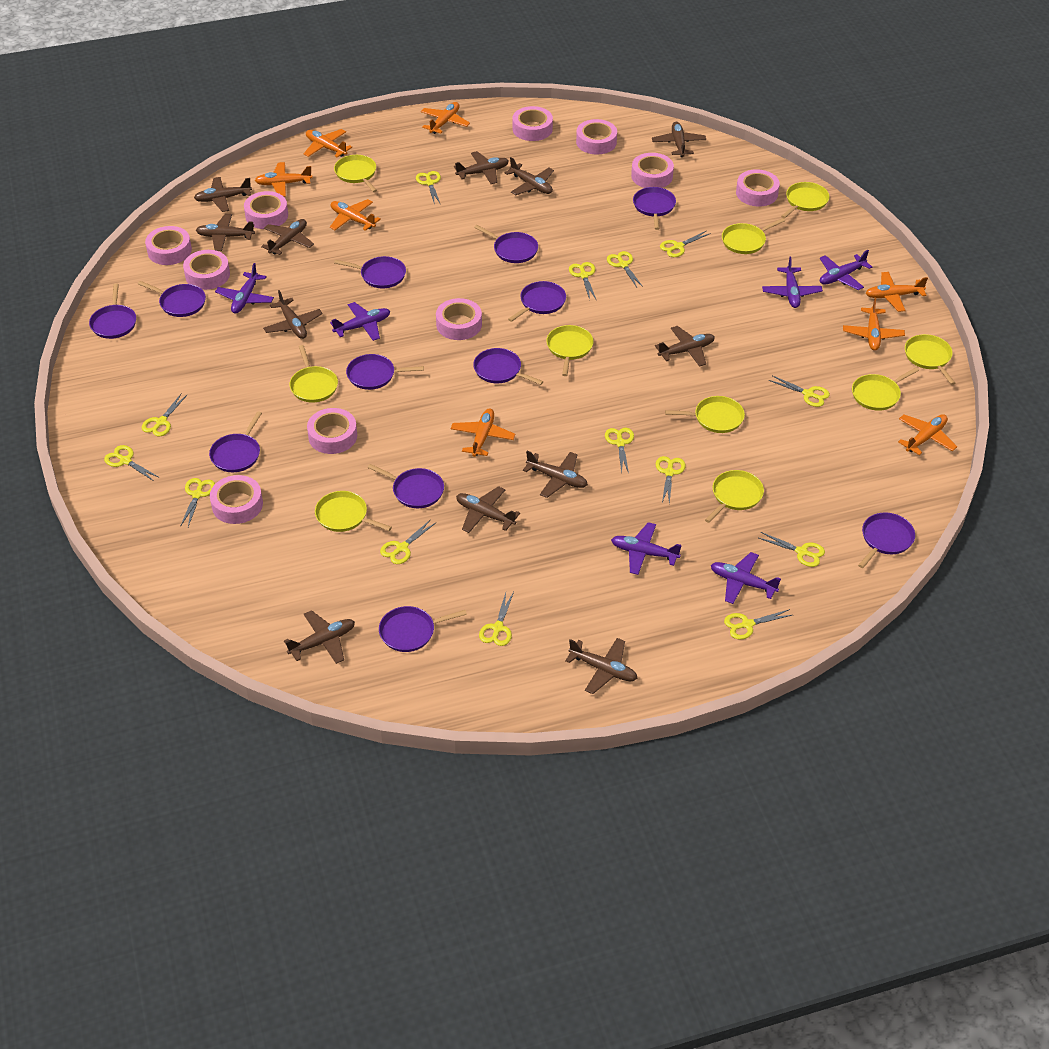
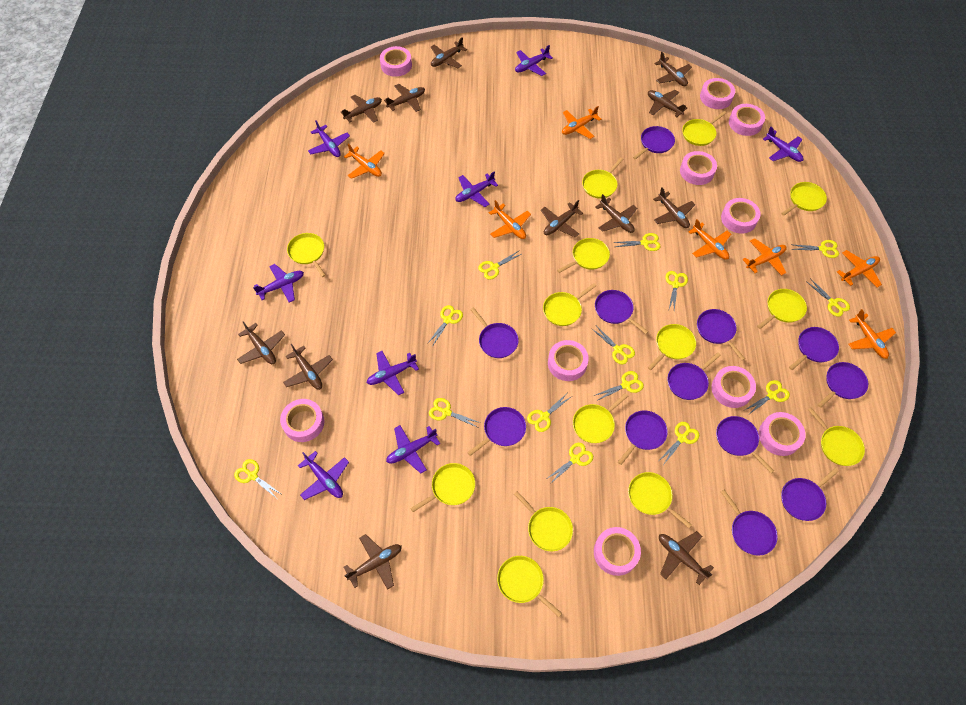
orange plane: 8 -> 7
purple plane: 6 -> 8
yellow pan: 10 -> 14

